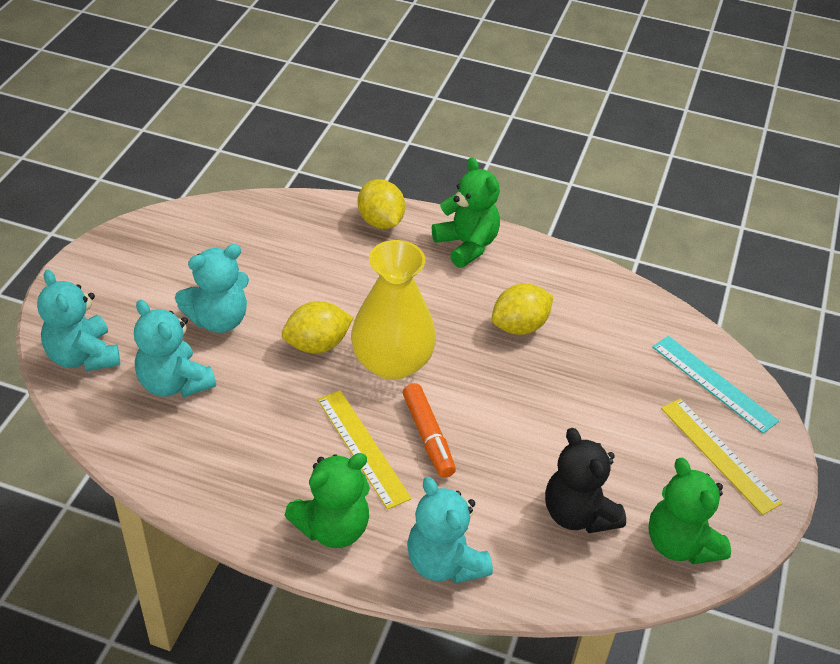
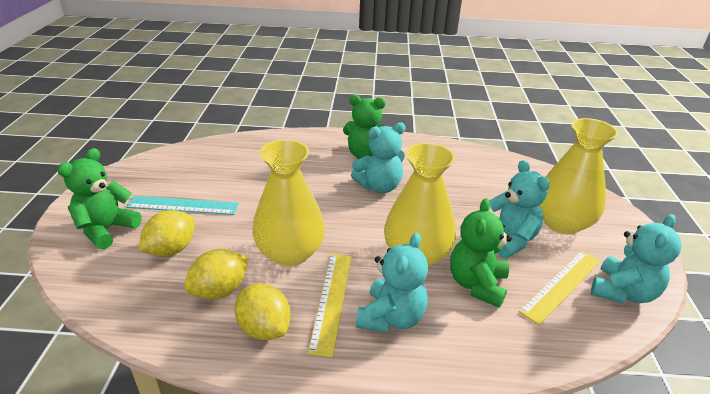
black teddy bear: 1 -> 0
orange marker: 1 -> 0
yellow vase: 1 -> 3

